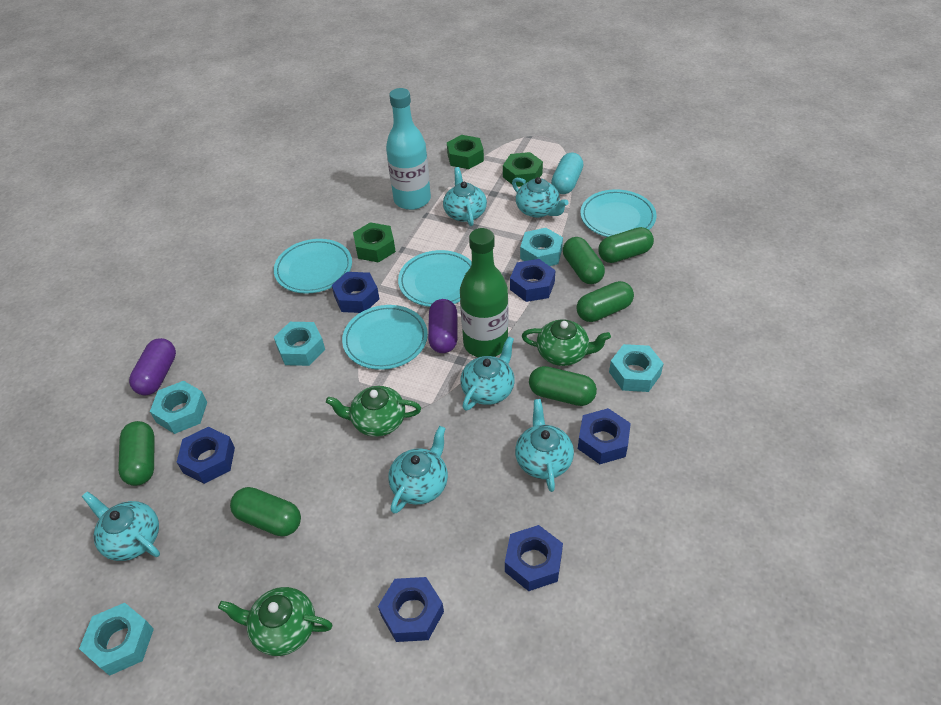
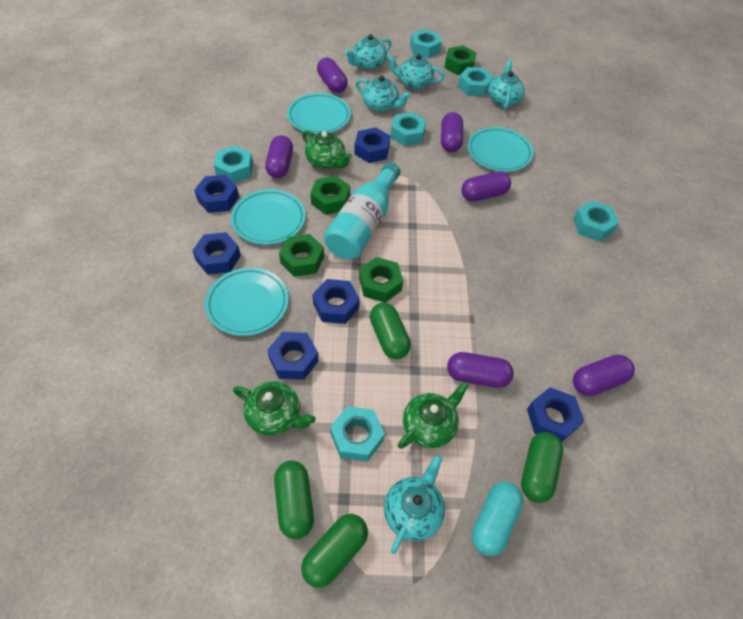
green bottle: 1 -> 0
green capsule: 6 -> 4
green nut: 3 -> 4
purple capsule: 2 -> 6
turquoise nut: 5 -> 6
turquoise teapot: 6 -> 5

